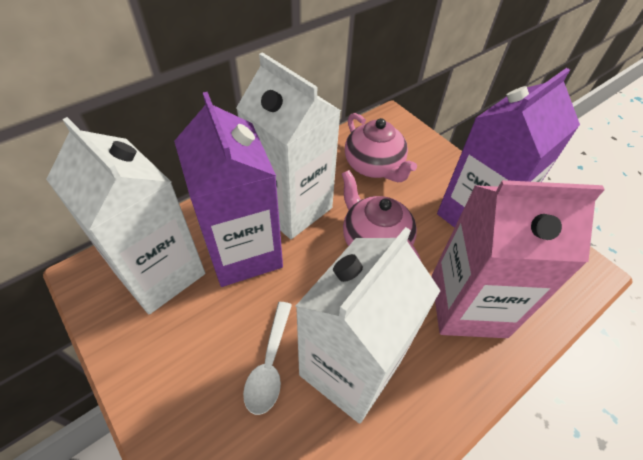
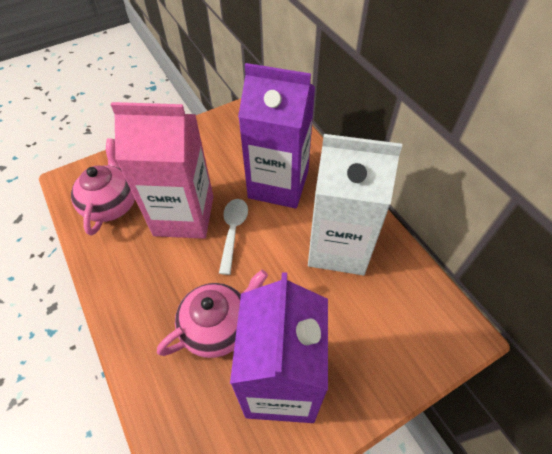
white carton: 3 -> 1

